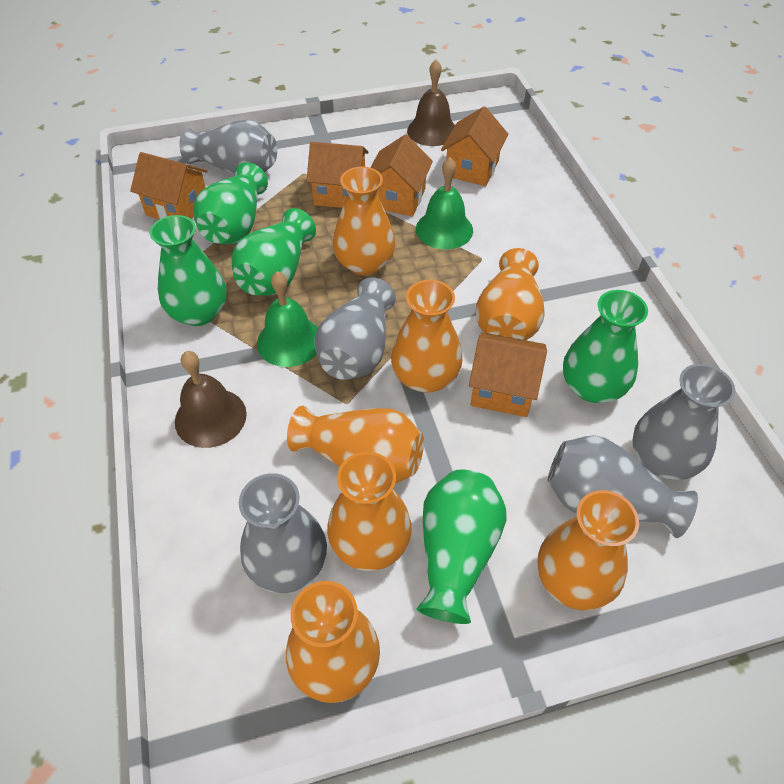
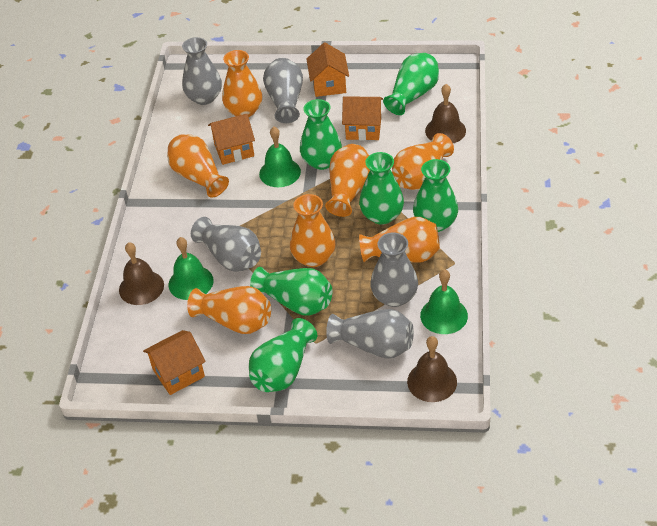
brown bell: 2 -> 3
green bell: 2 -> 3
green vase: 5 -> 6
orange house: 5 -> 4

